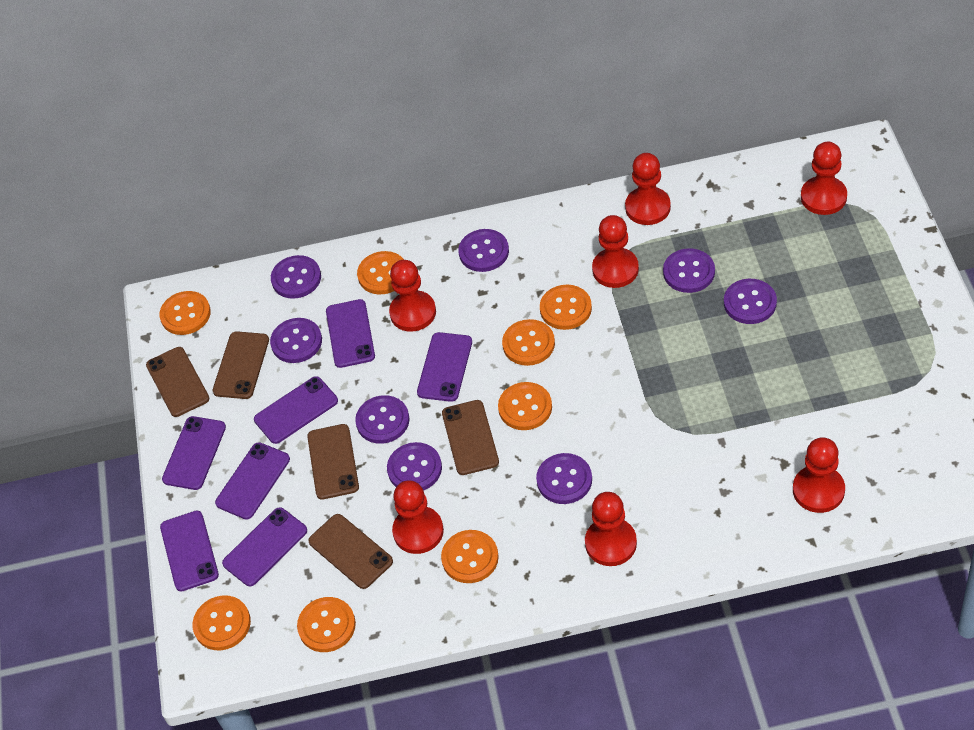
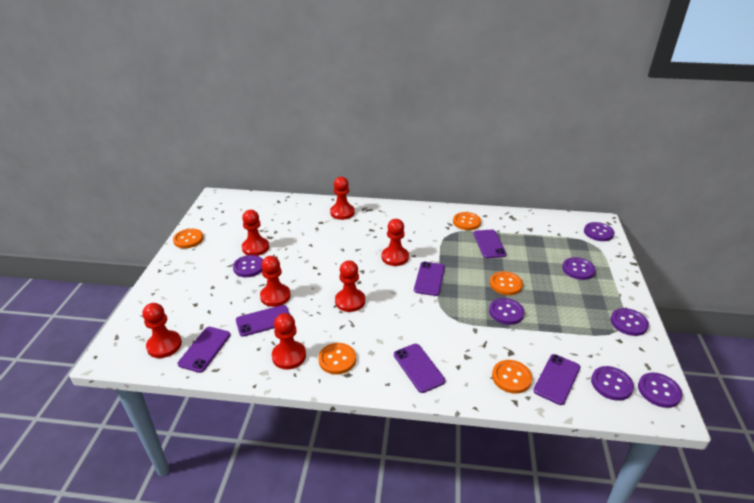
brown phone: 5 -> 0
orange button: 8 -> 5
purple button: 8 -> 7
purple phone: 7 -> 6

